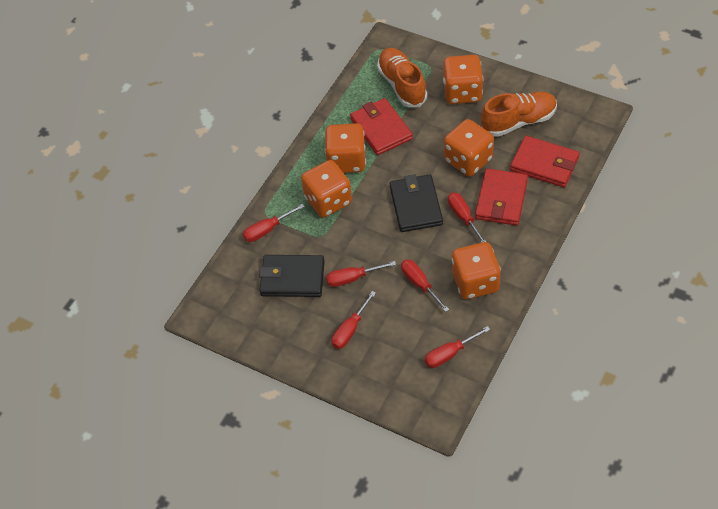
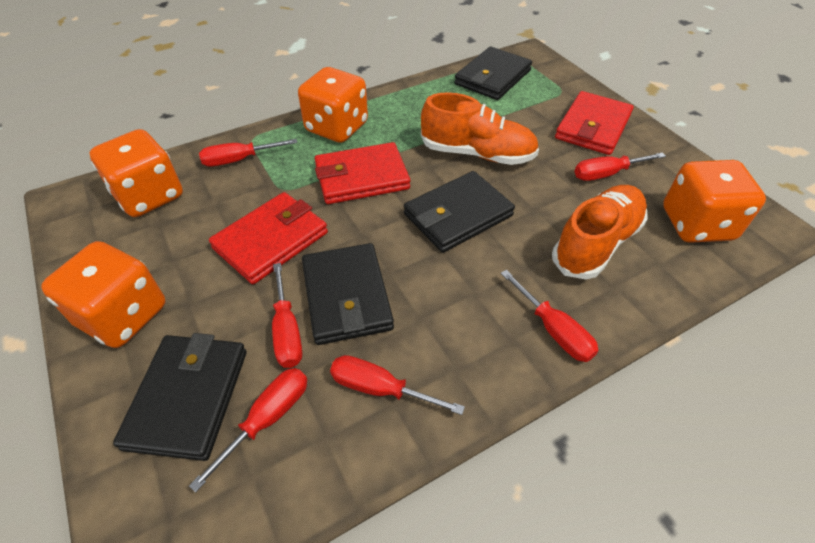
black wallet: 2 -> 4
orange dice: 5 -> 4

